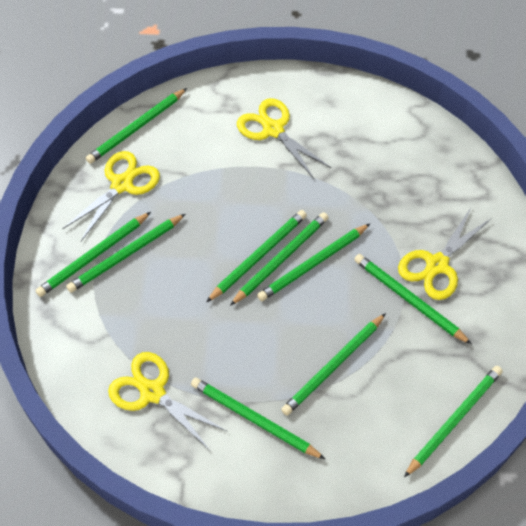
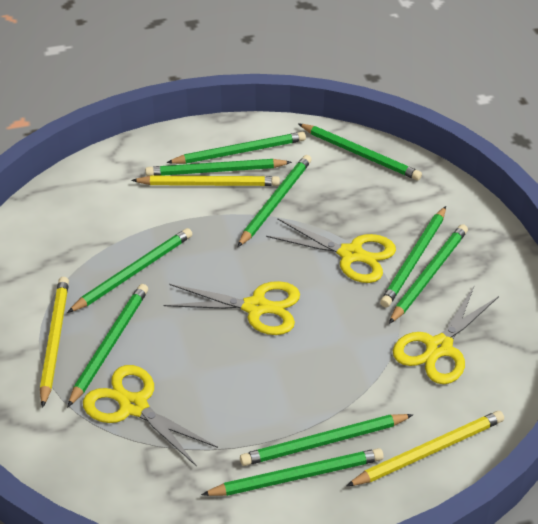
yellow pencil: 0 -> 3

